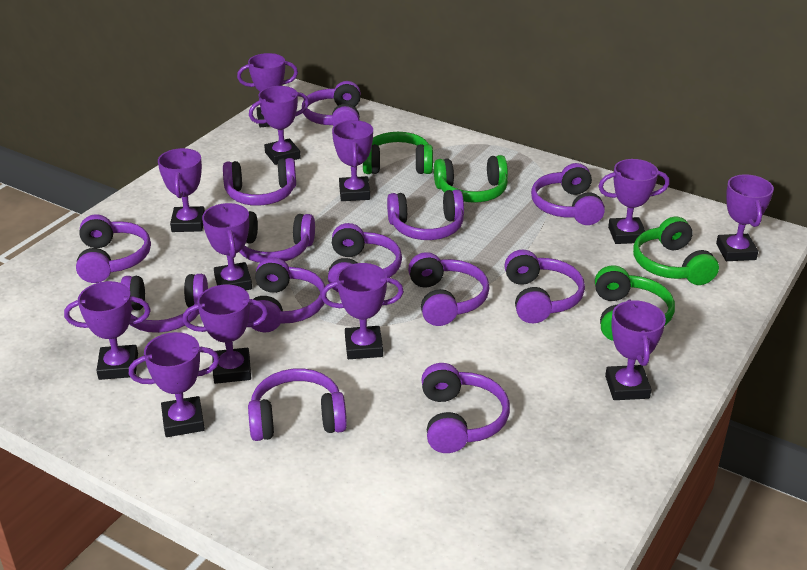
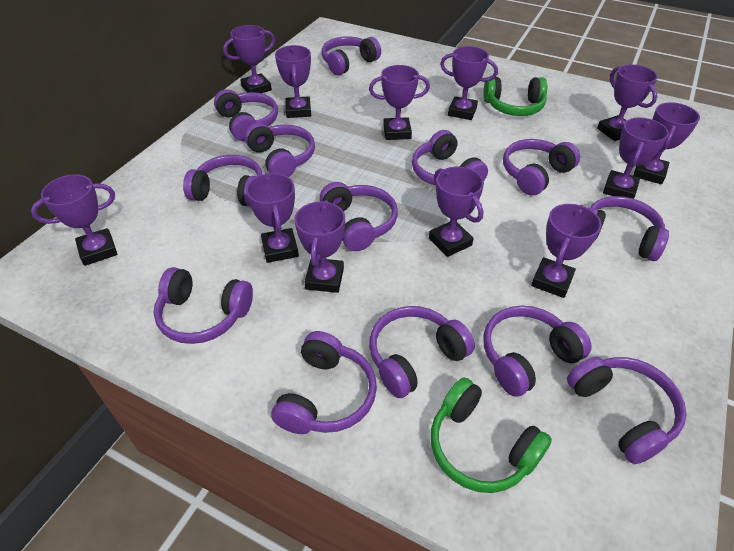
green headphones: 4 -> 2

